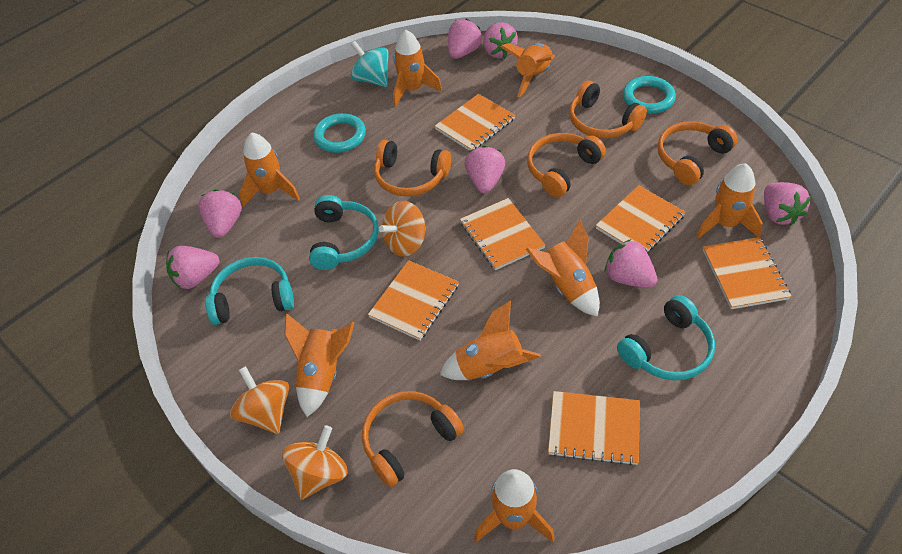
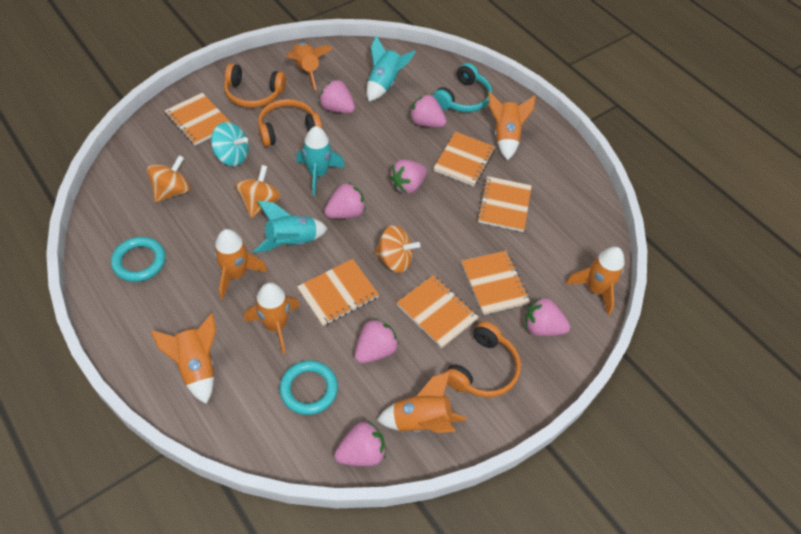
orange headphones: 5 -> 3
orange rocket: 8 -> 7
turquoise headphones: 3 -> 1
turquoise rocket: 0 -> 3

